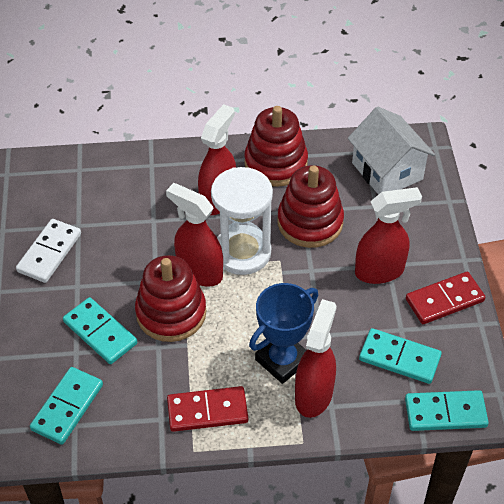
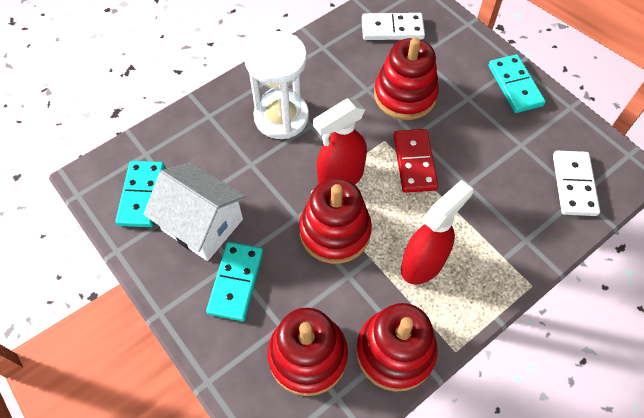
blue trophy: 1 -> 0
red domino: 2 -> 1
red spray bottle: 4 -> 2
red stacking toy: 3 -> 4
turquoise domino: 4 -> 3
white domino: 1 -> 2

